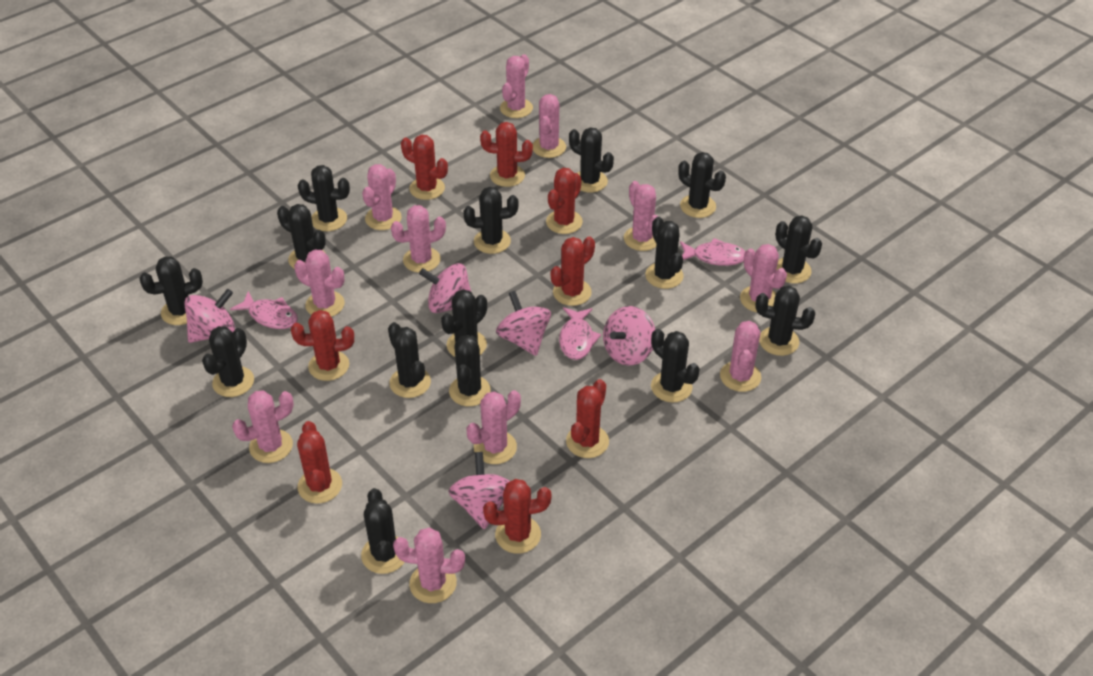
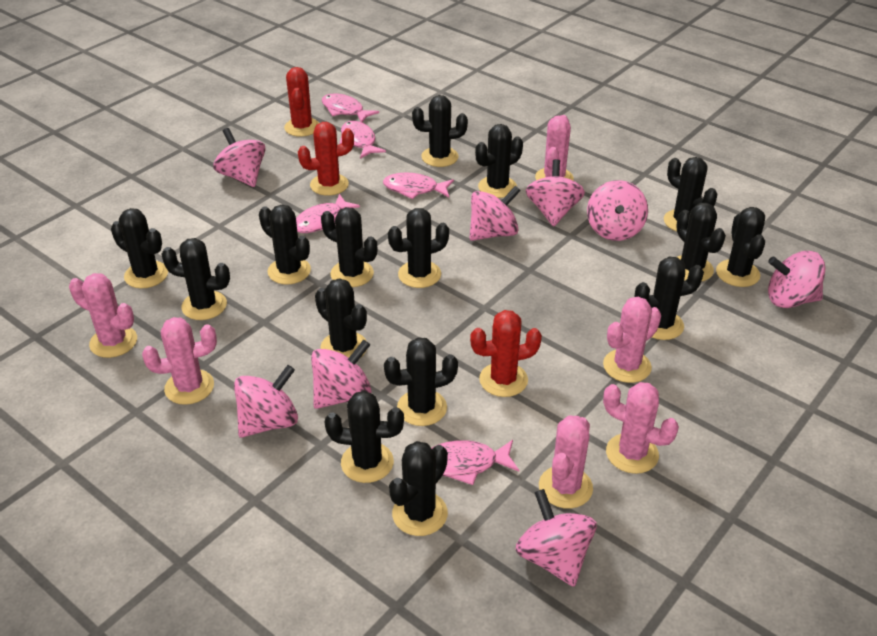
pink cactus: 11 -> 6
pink fish: 3 -> 5
pink spinning top: 5 -> 8
red cactus: 8 -> 3

